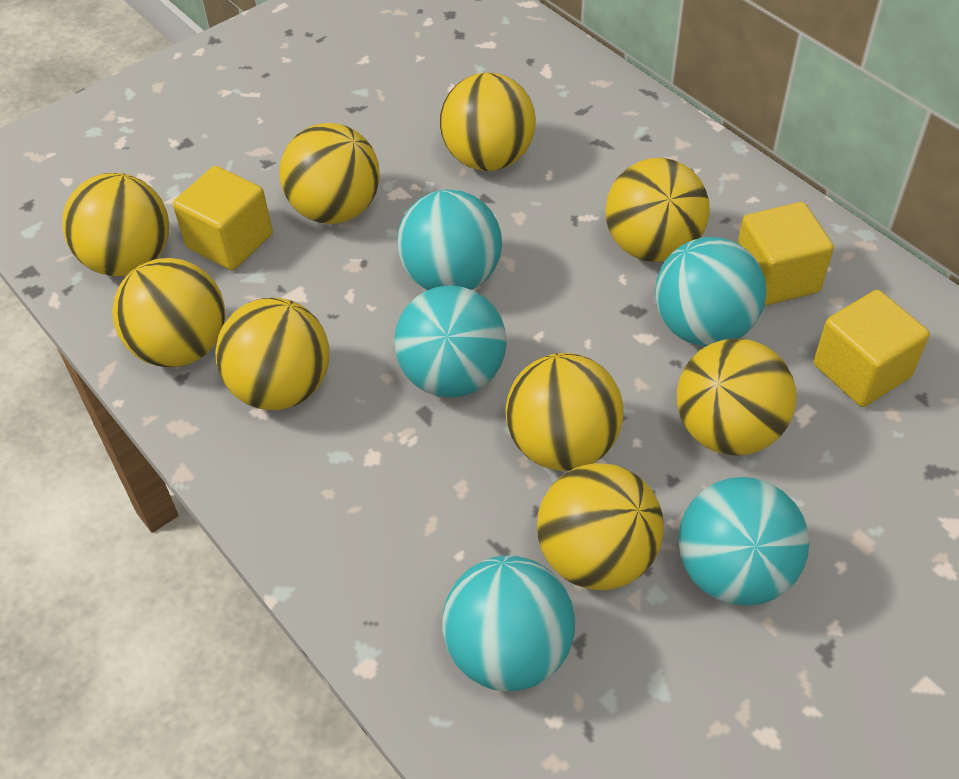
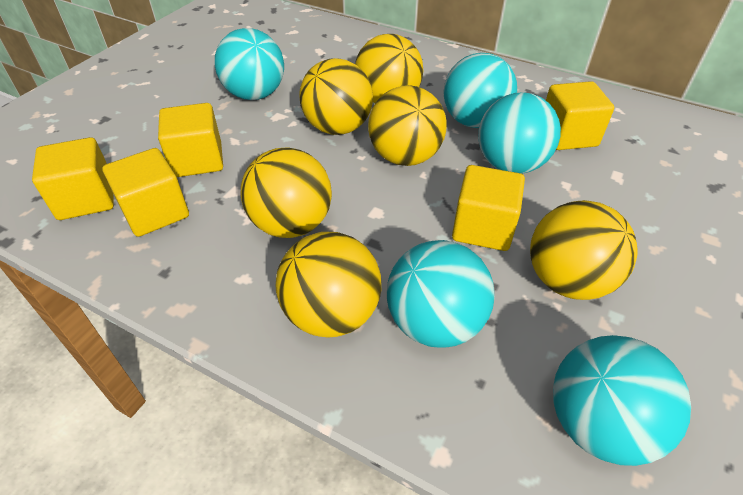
yellow ball: 9 -> 6
yellow cube: 3 -> 5

